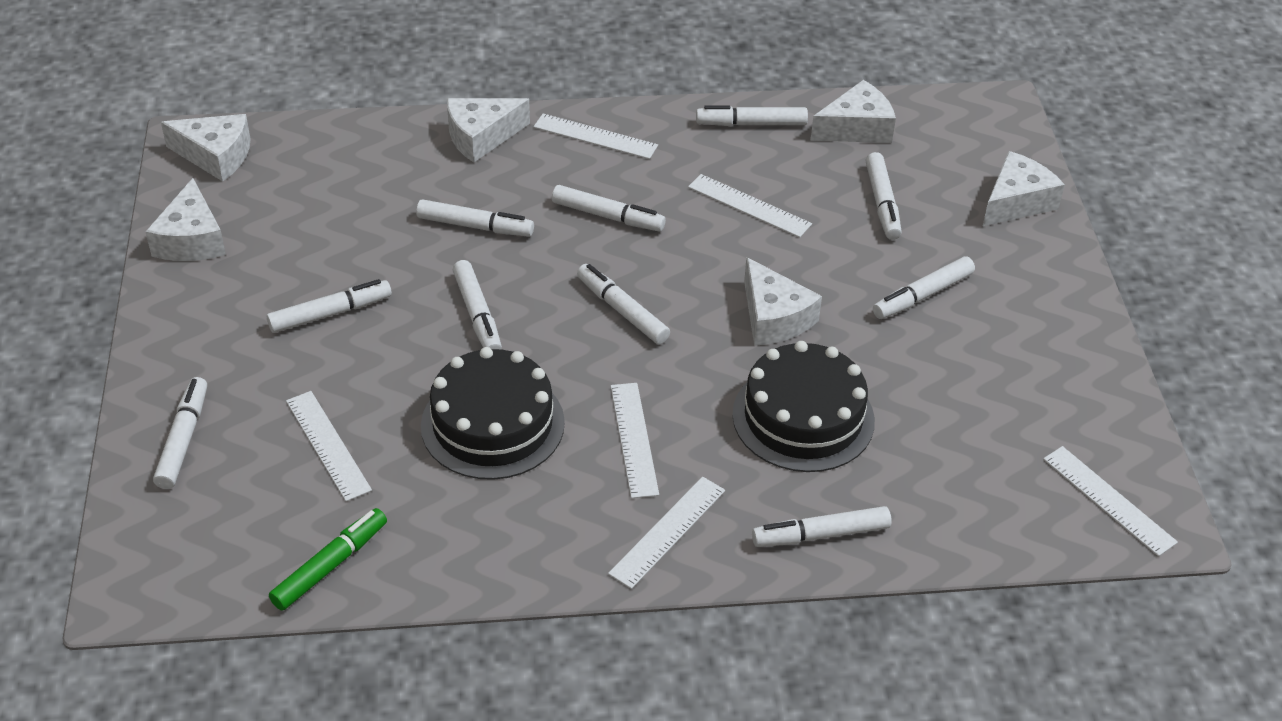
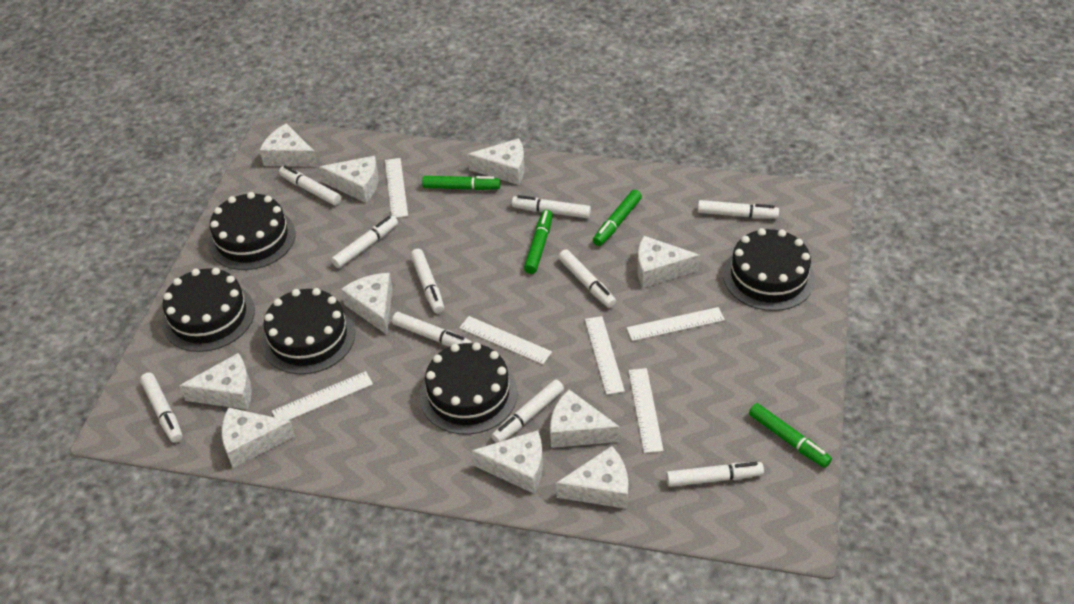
black cake: 2 -> 5
green marker: 1 -> 4
white cheese: 6 -> 10

